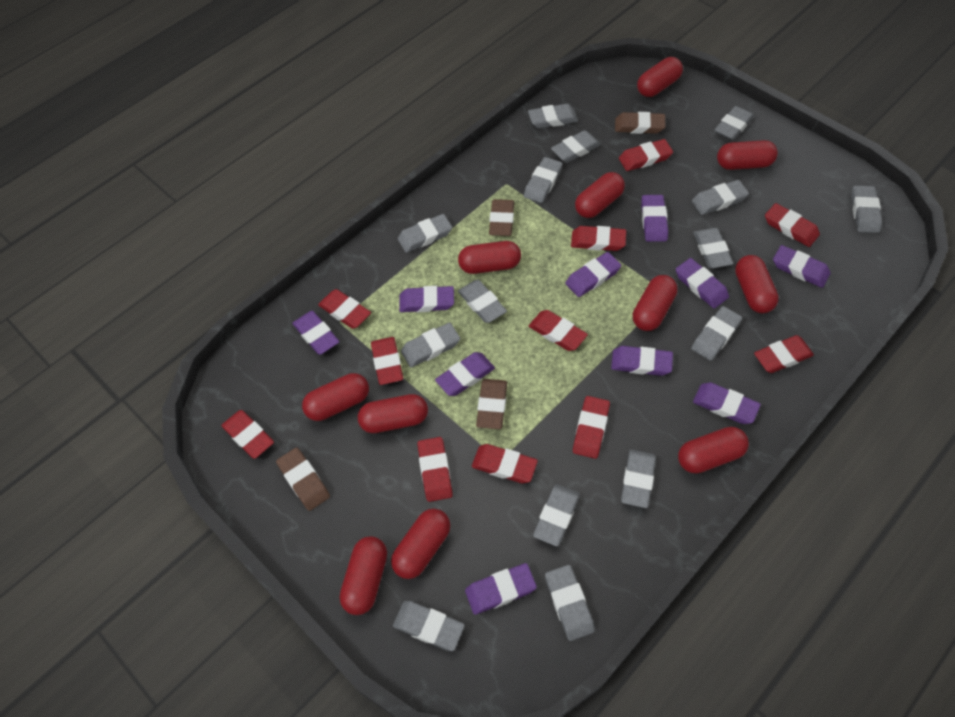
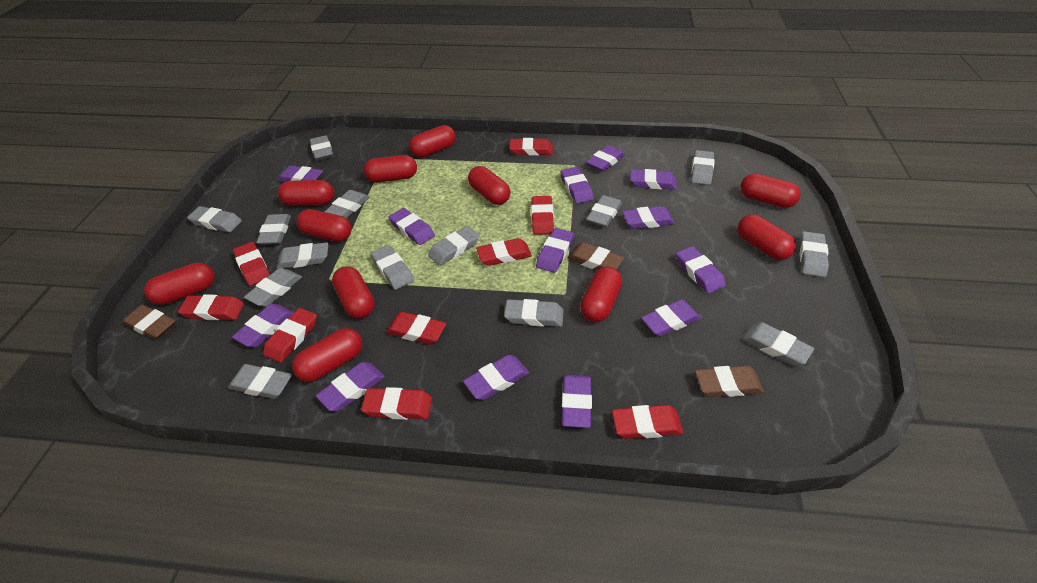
brown eraser: 4 -> 3
grey eraser: 15 -> 14
purple eraser: 10 -> 13
red eraser: 11 -> 9

